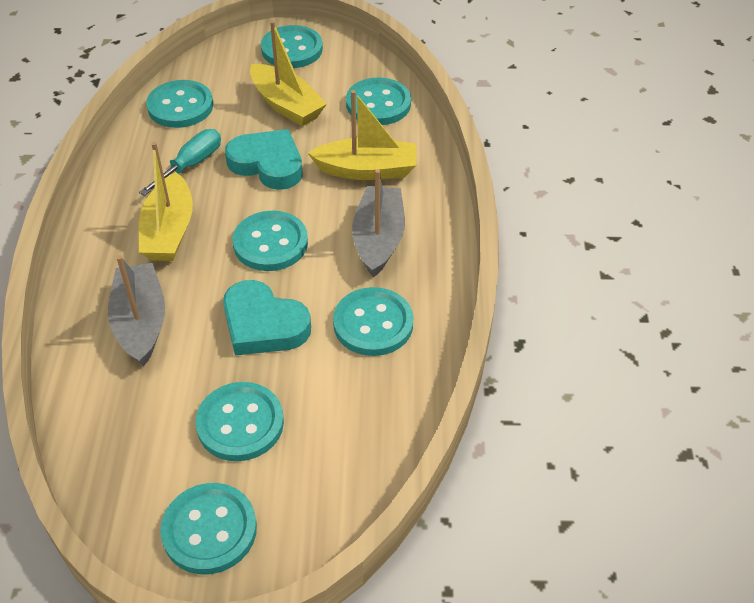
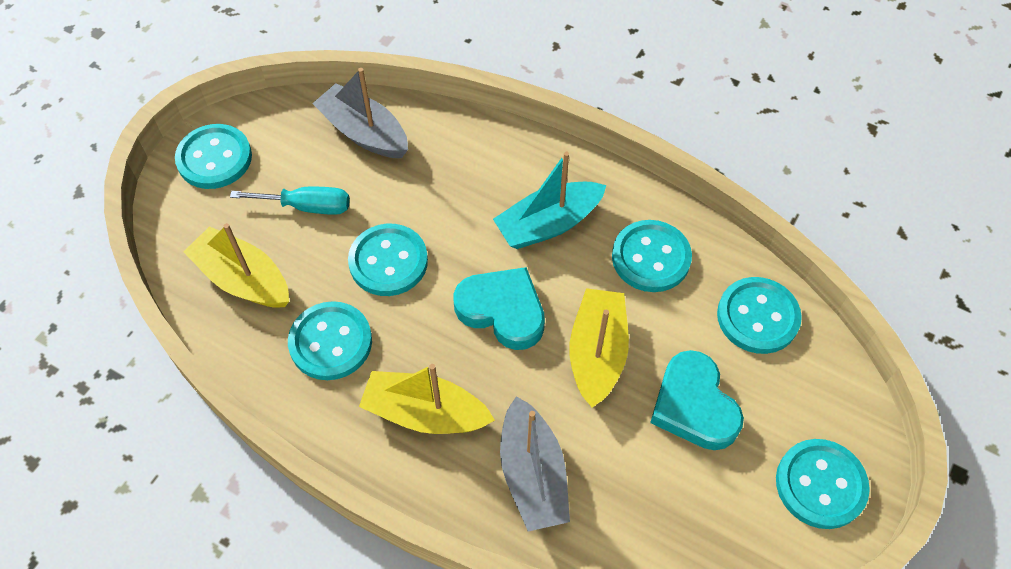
turquoise boat: 0 -> 1
turquoise button: 7 -> 6

